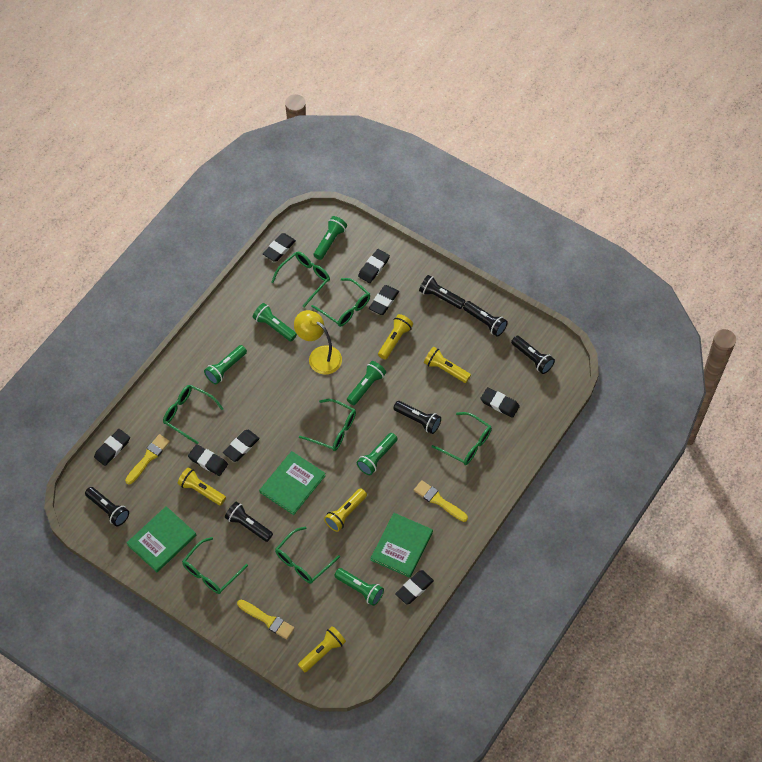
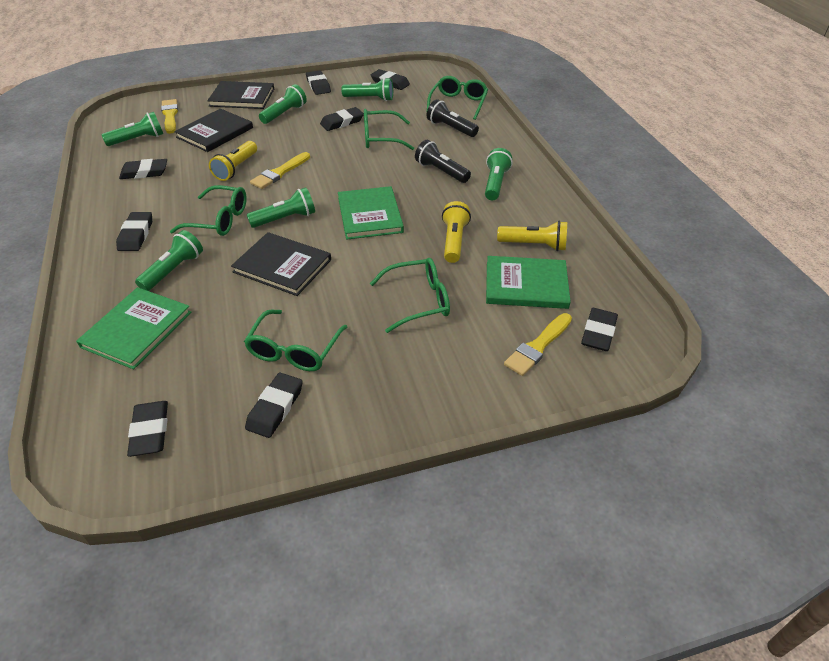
black book: 0 -> 3
black flashlight: 6 -> 2
green glasses: 7 -> 5
yellow flashlight: 5 -> 3
yellow lamp: 1 -> 0

